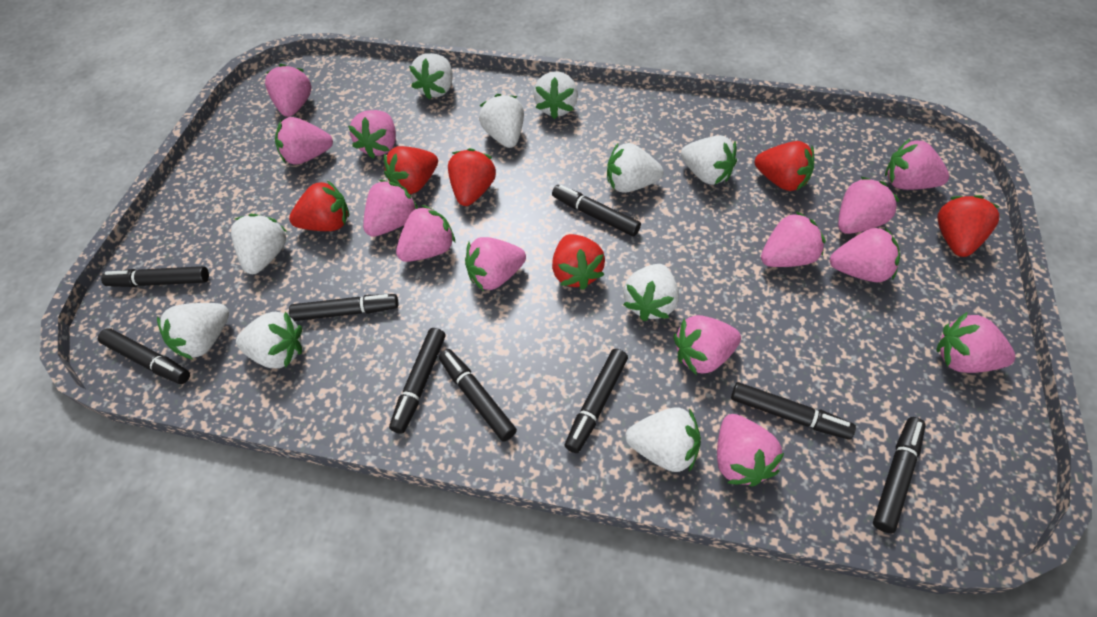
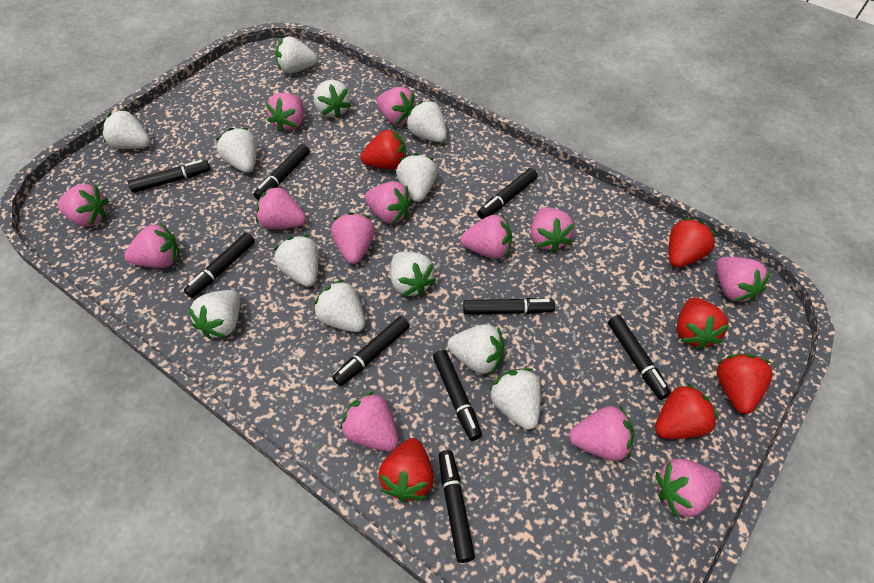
white strawberry: 10 -> 12

